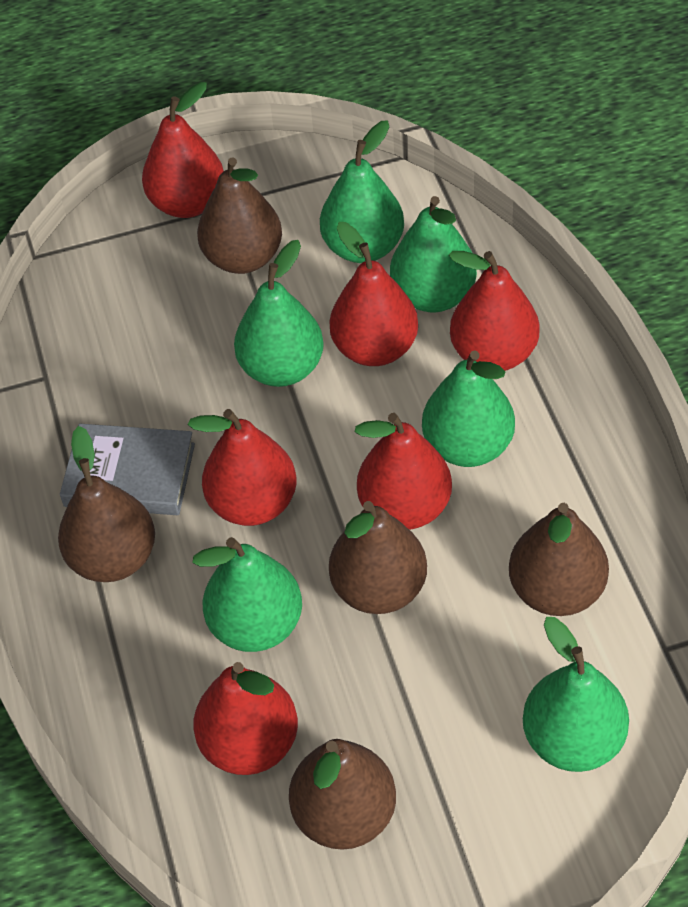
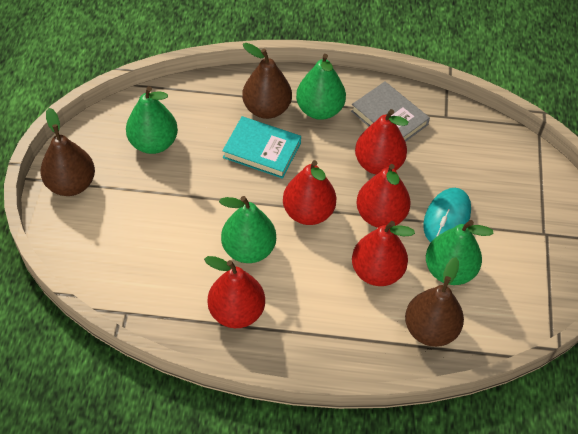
brown pear: 5 -> 3
green pear: 6 -> 4
red pear: 6 -> 5
turquoise book: 0 -> 1
turquoise mouse: 0 -> 1

